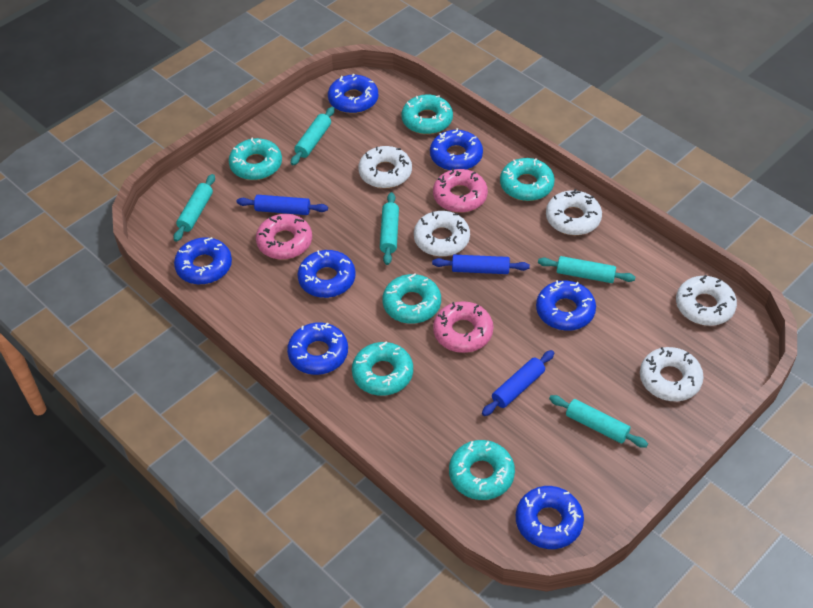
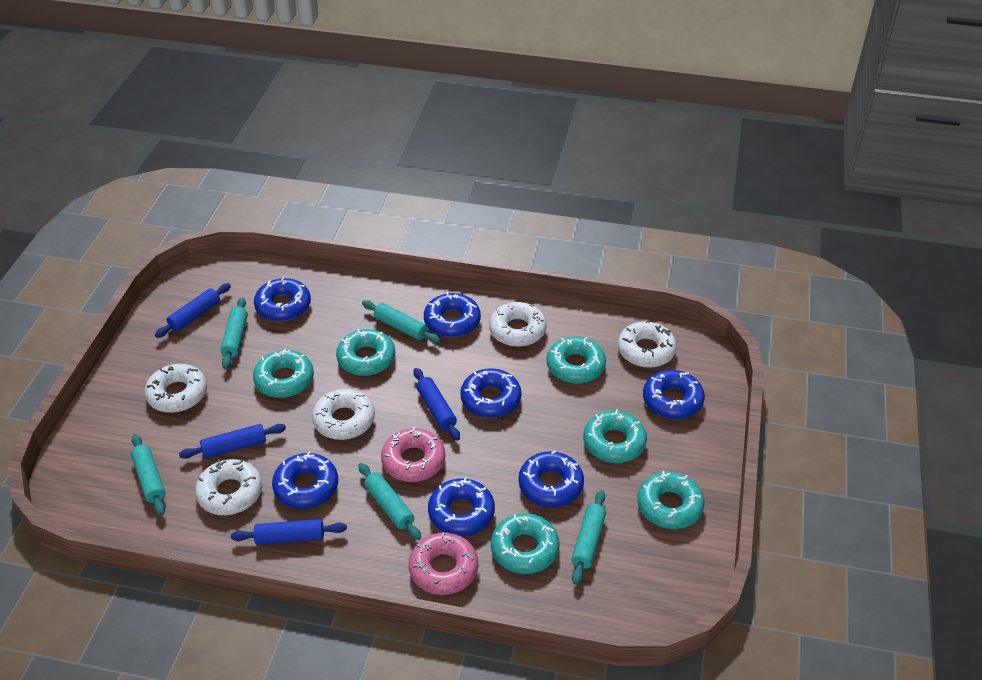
blue rolling pin: 3 -> 4
pink donut: 3 -> 2

